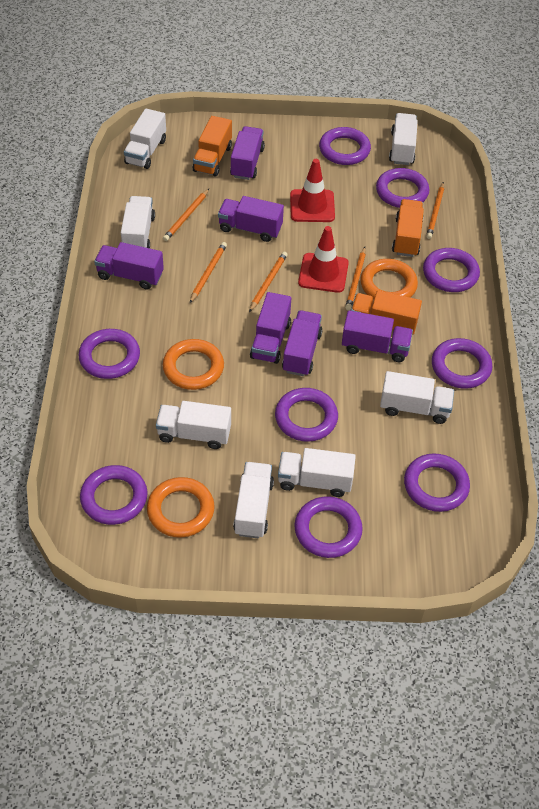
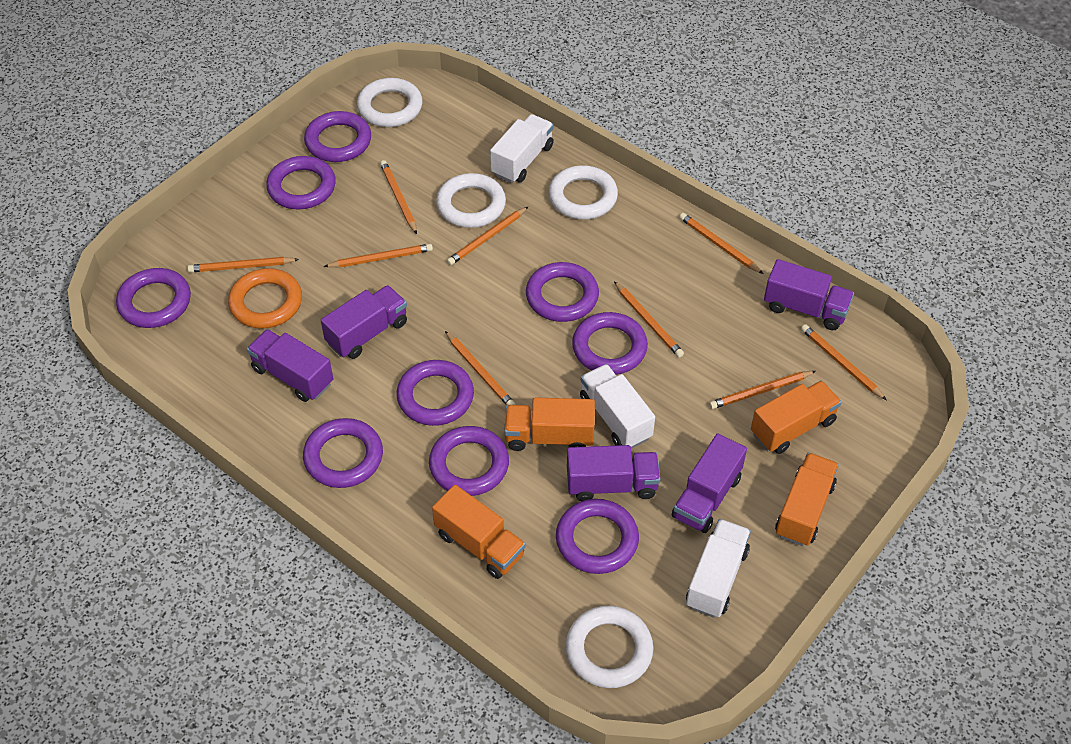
orange pencil: 5 -> 9
orange ring: 3 -> 1
orange truck: 3 -> 4
purple truck: 6 -> 5
red traffic cone: 2 -> 0
white ring: 0 -> 4
white truck: 7 -> 3

